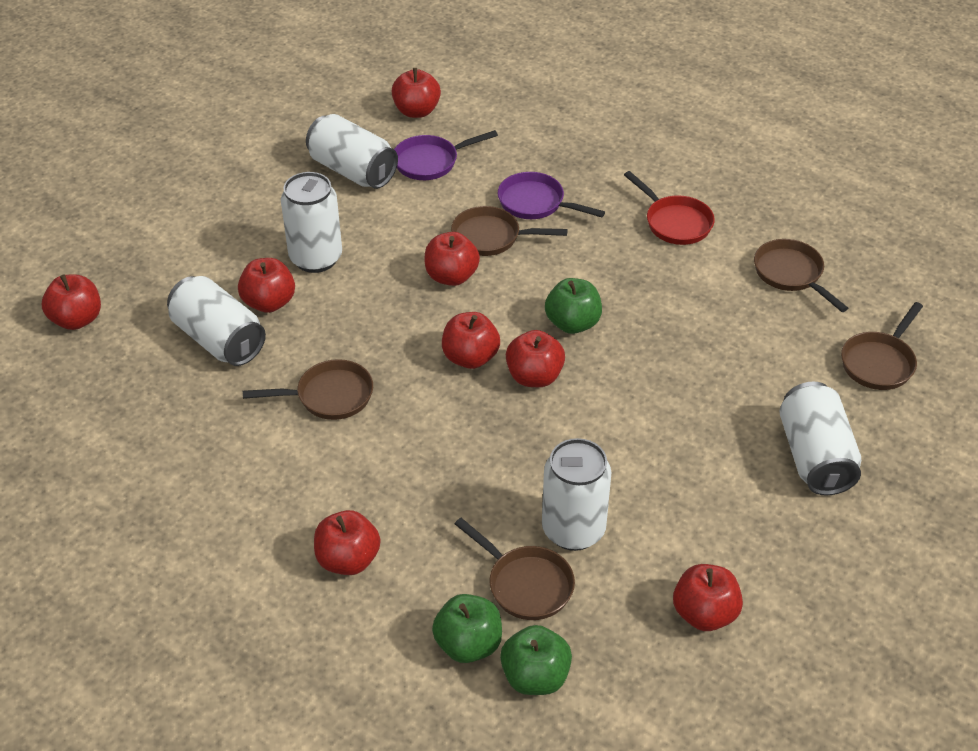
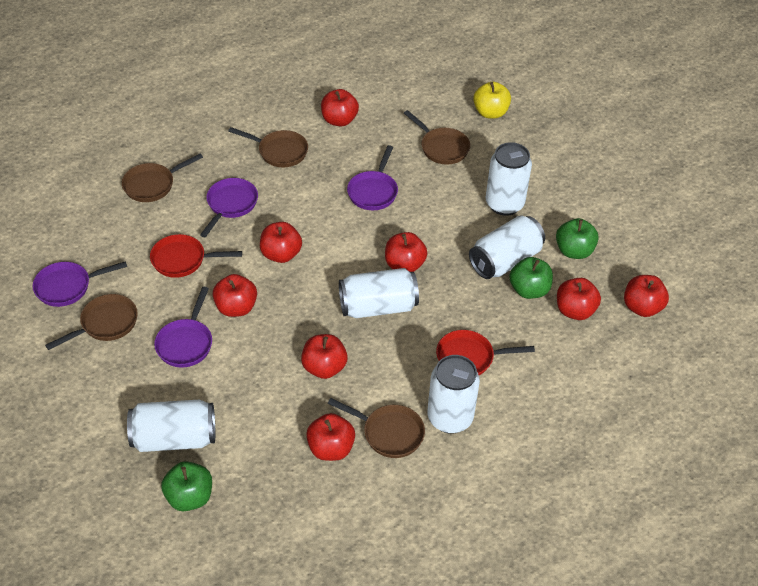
purple pan: 2 -> 4
red pan: 1 -> 2
yellow apple: 0 -> 1

